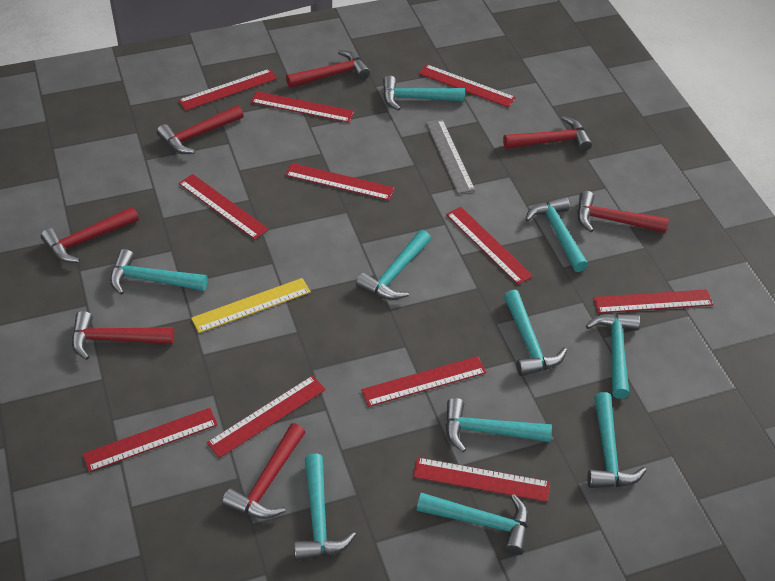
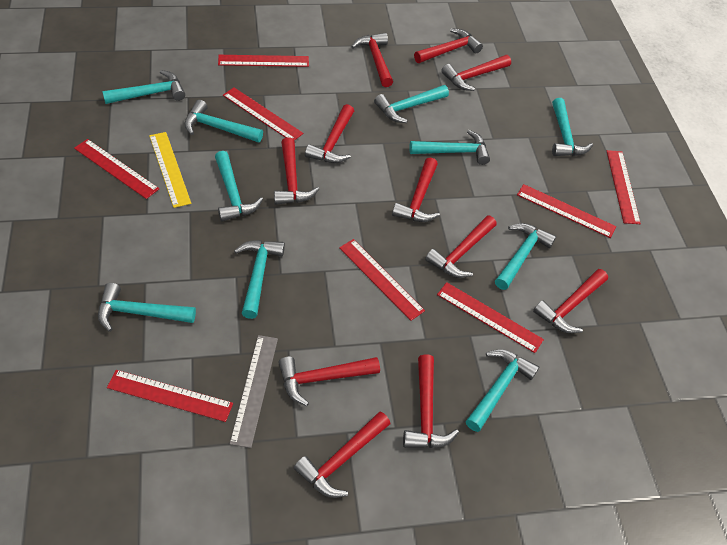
red hammer: 7 -> 11
red ruler: 11 -> 8

